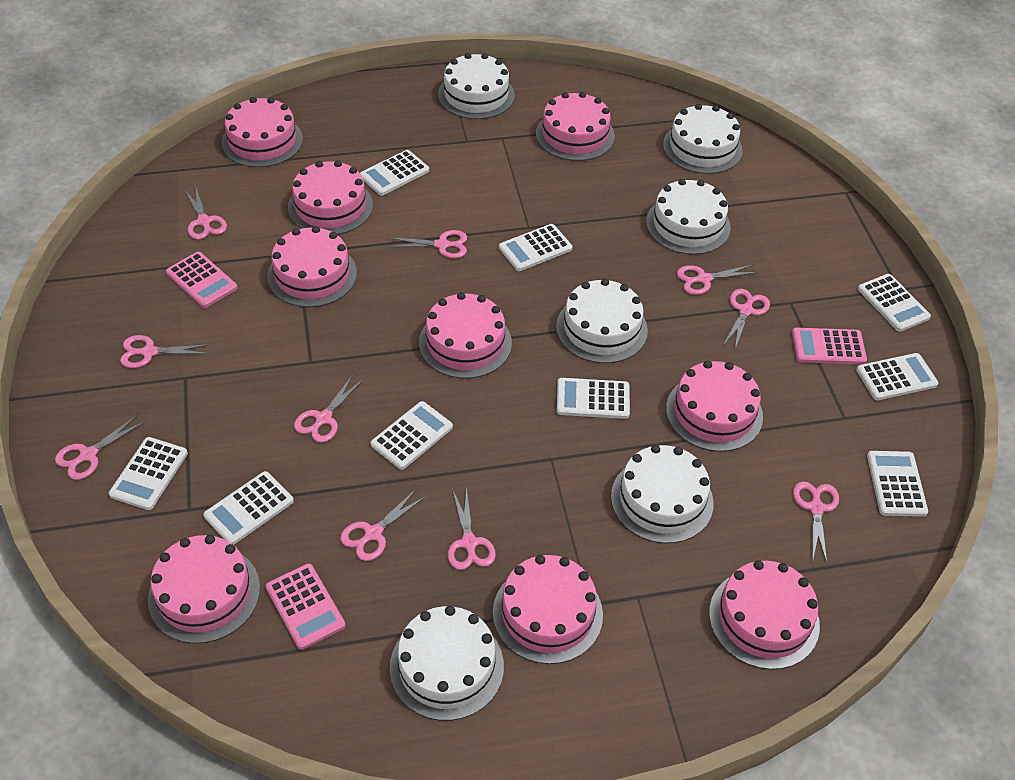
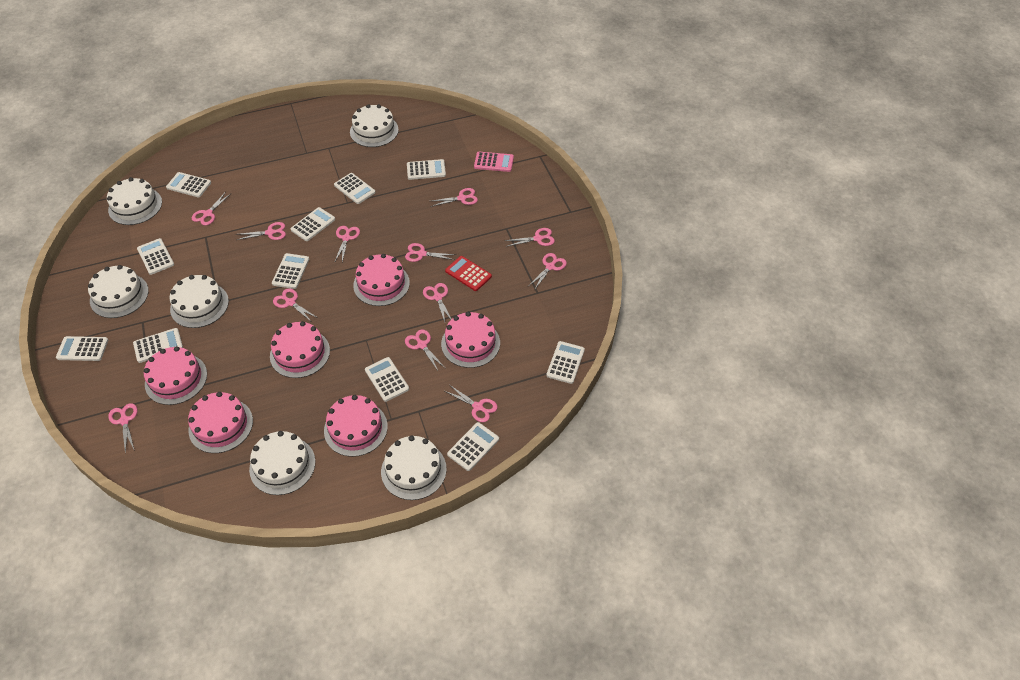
pink cake: 9 -> 6
pink calculator: 3 -> 1
pink scissors: 10 -> 12
red calculator: 0 -> 1
white calculator: 9 -> 11

